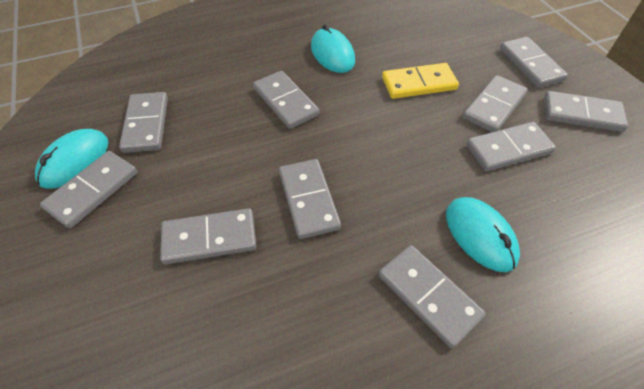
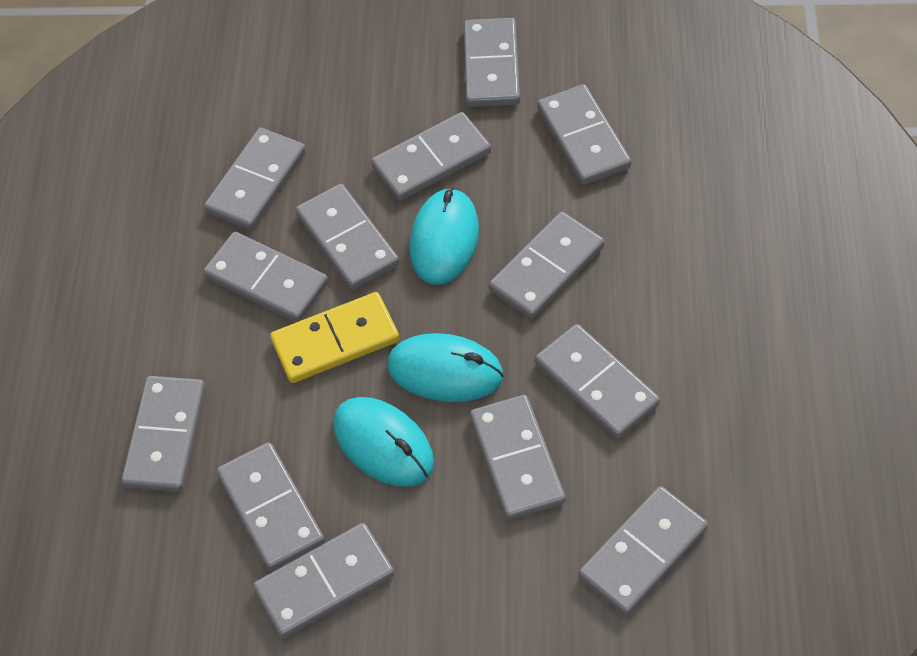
grey domino: 10 -> 13

